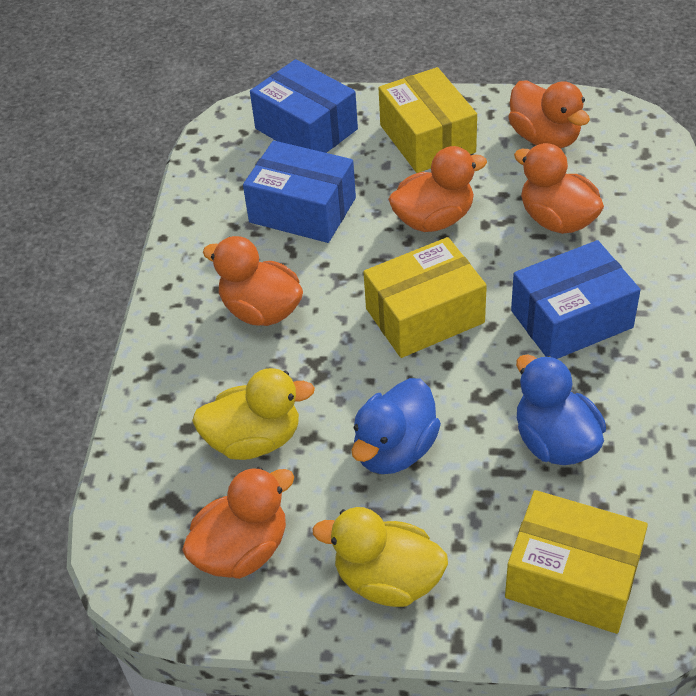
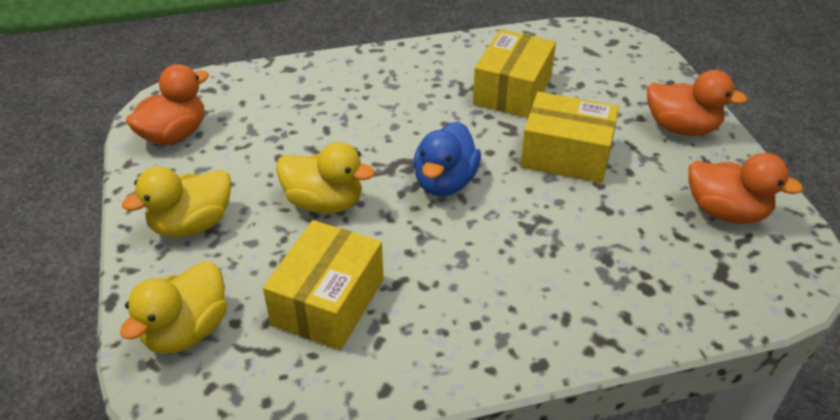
blue box: 3 -> 0
blue duck: 2 -> 1
orange duck: 5 -> 3
yellow duck: 2 -> 3

